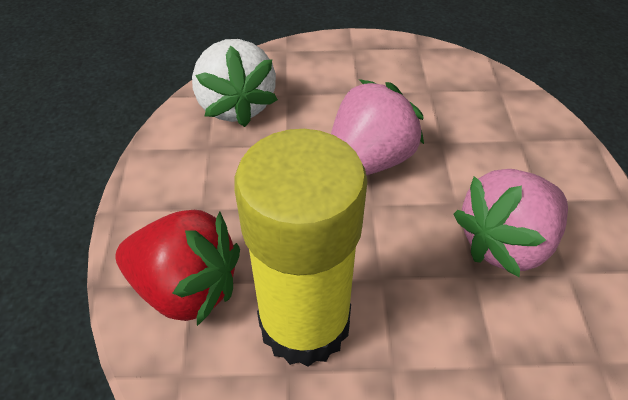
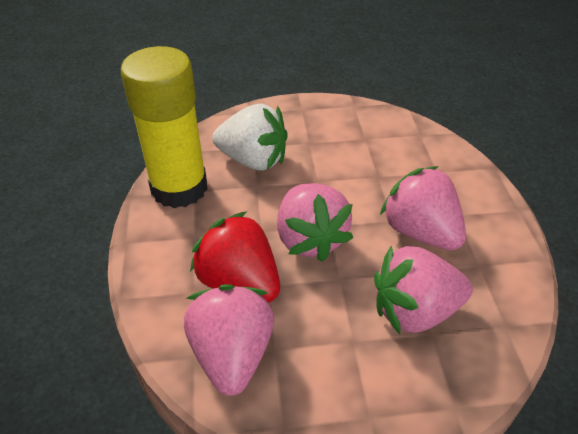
pink strawberry: 2 -> 4

